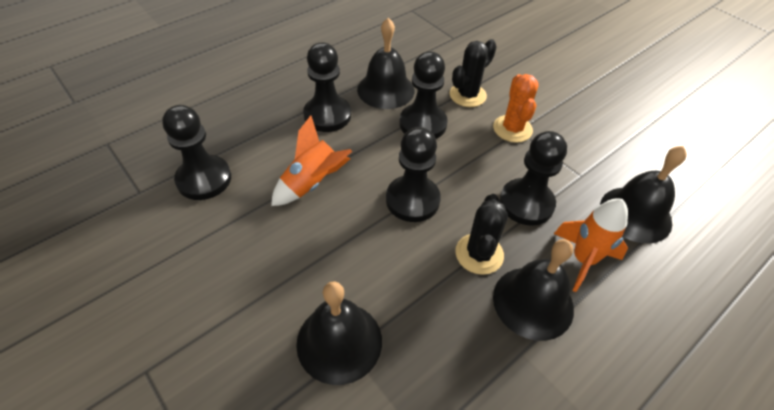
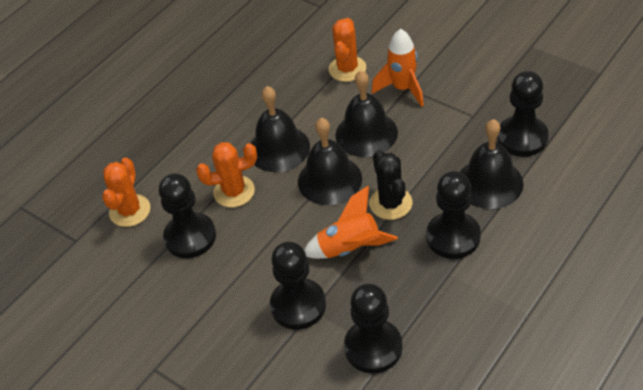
black cactus: 2 -> 1
orange cactus: 1 -> 3

